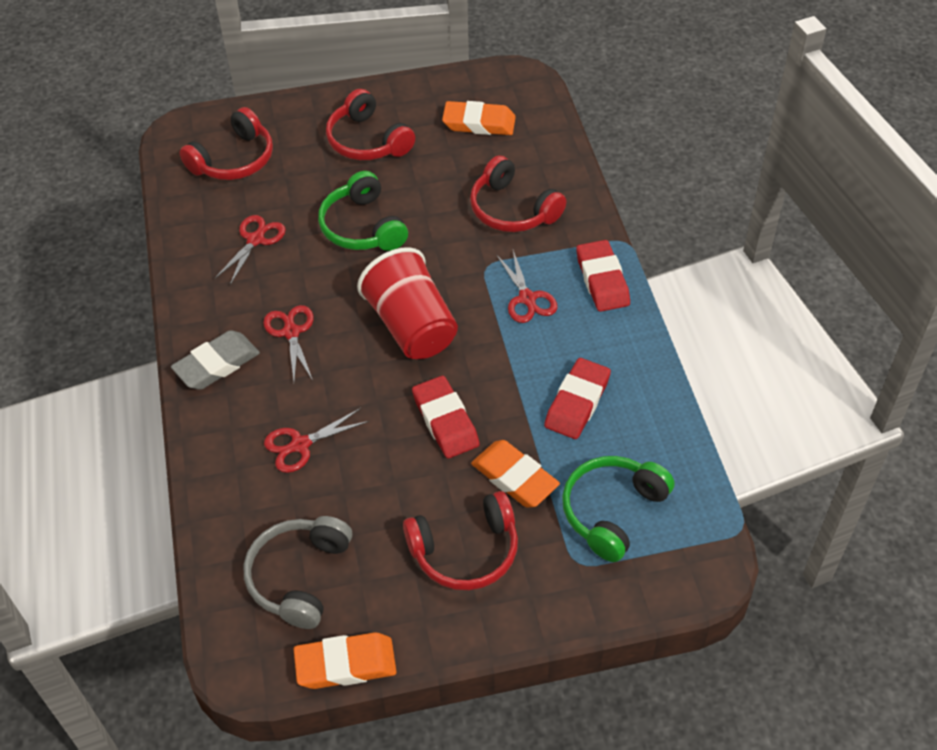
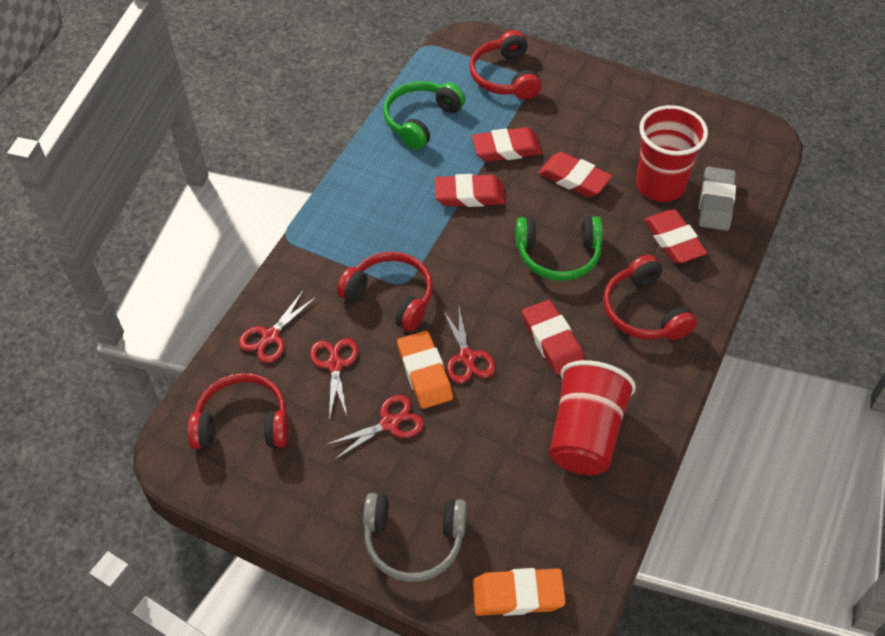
orange eraser: 3 -> 2
red cup: 1 -> 2
red eraser: 3 -> 5

